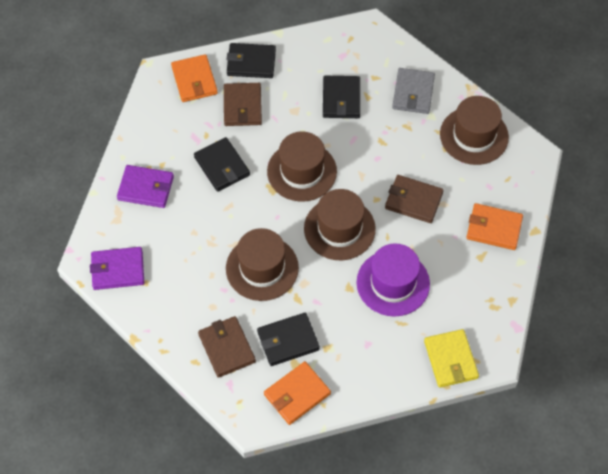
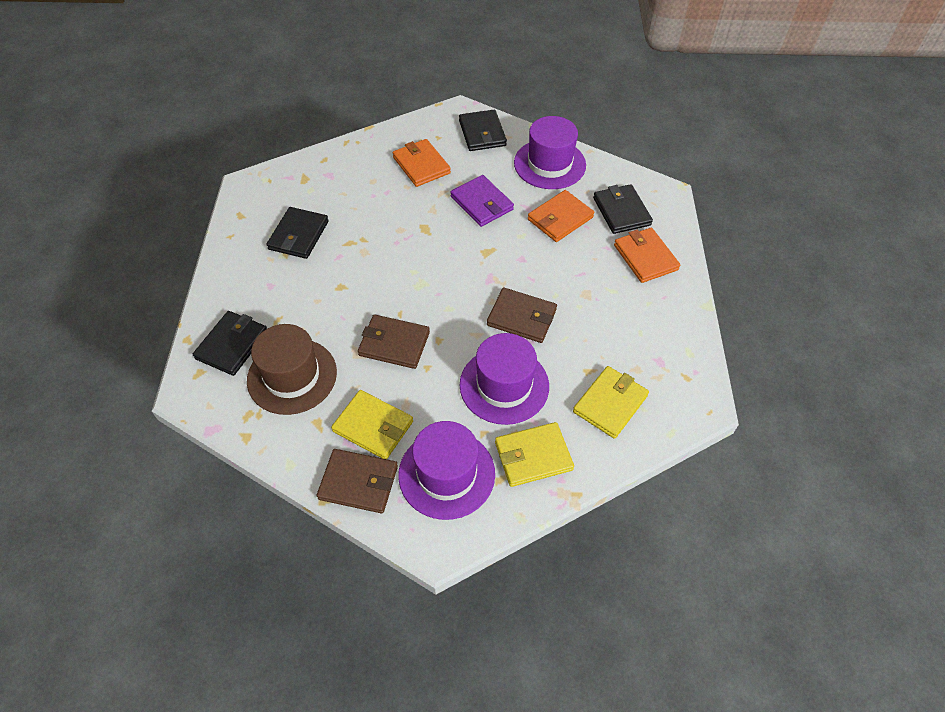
brown hat: 4 -> 1
grey wallet: 1 -> 0
purple hat: 1 -> 3
purple wallet: 2 -> 1
yellow wallet: 1 -> 3

